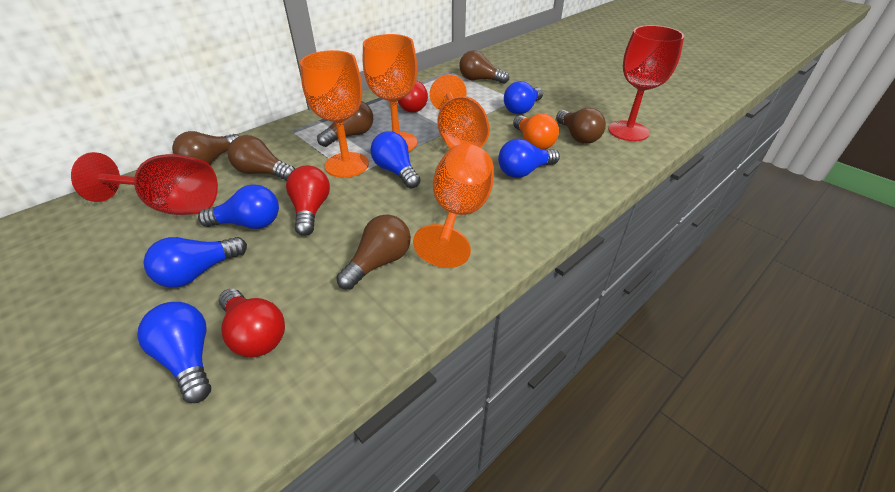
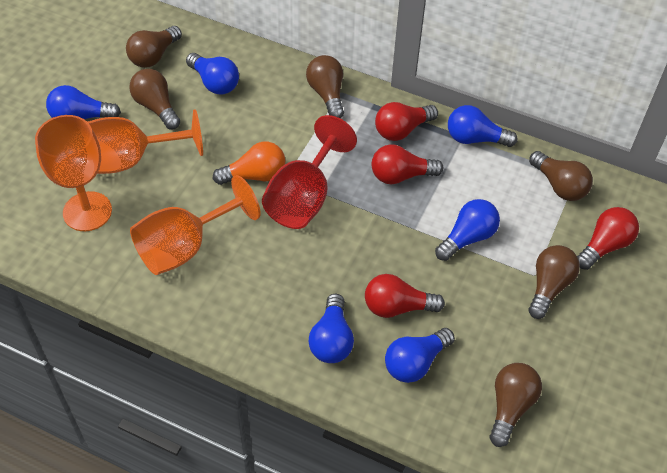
orange goblet: 4 -> 3
red goblet: 2 -> 1
red light bulb: 3 -> 4

